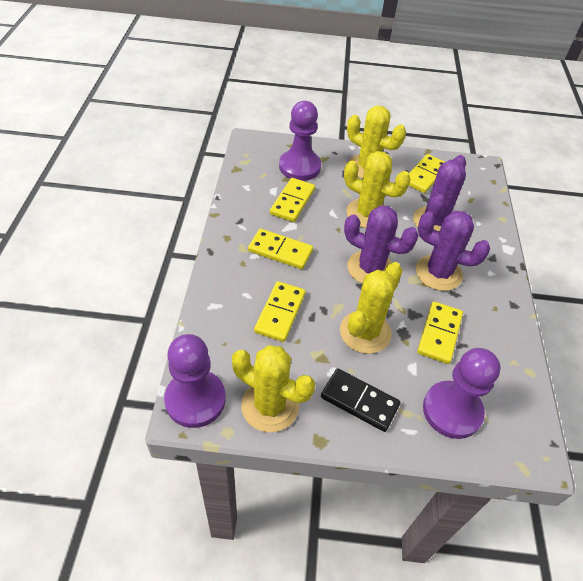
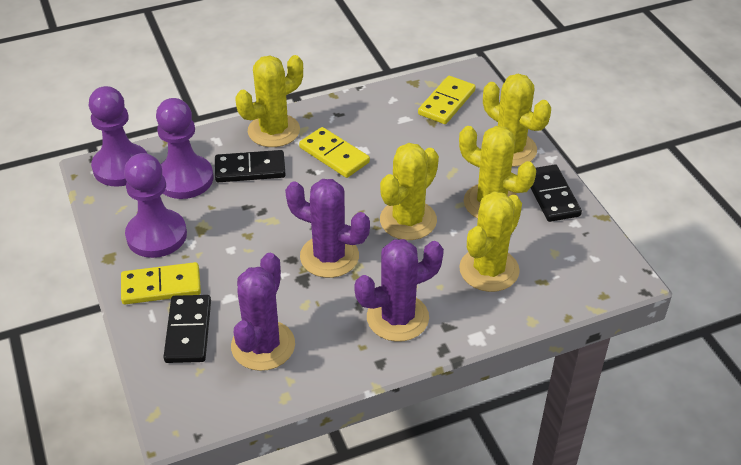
black domino: 1 -> 3
yellow cactus: 4 -> 5
yellow domino: 5 -> 3

